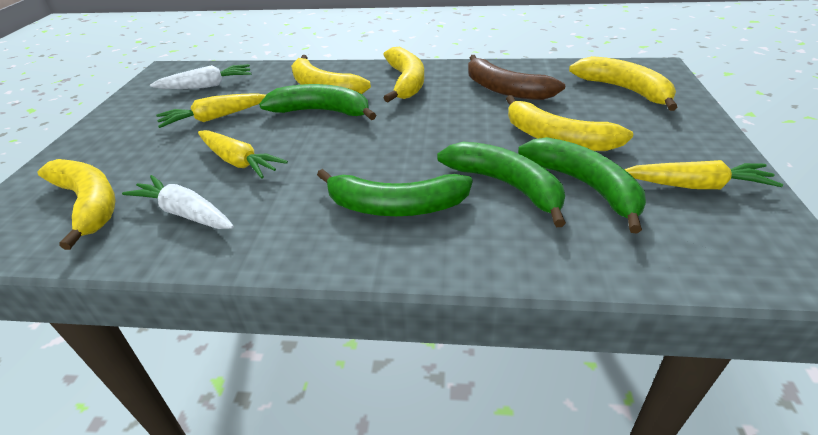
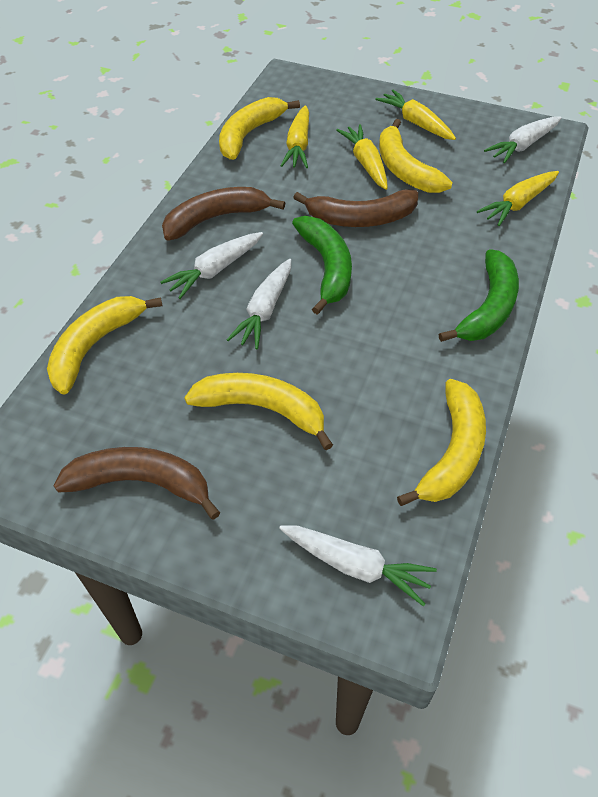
brown banana: 1 -> 3
green banana: 4 -> 2
white carrot: 2 -> 4
yellow carrot: 3 -> 4

